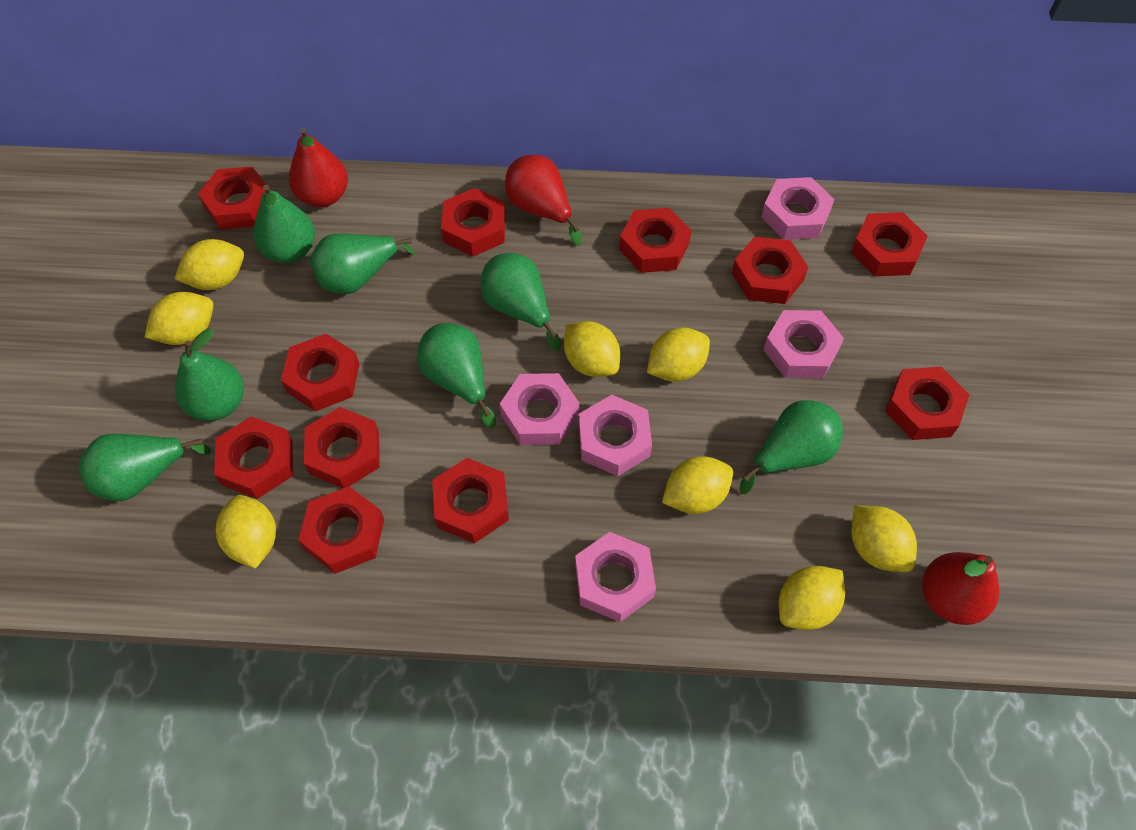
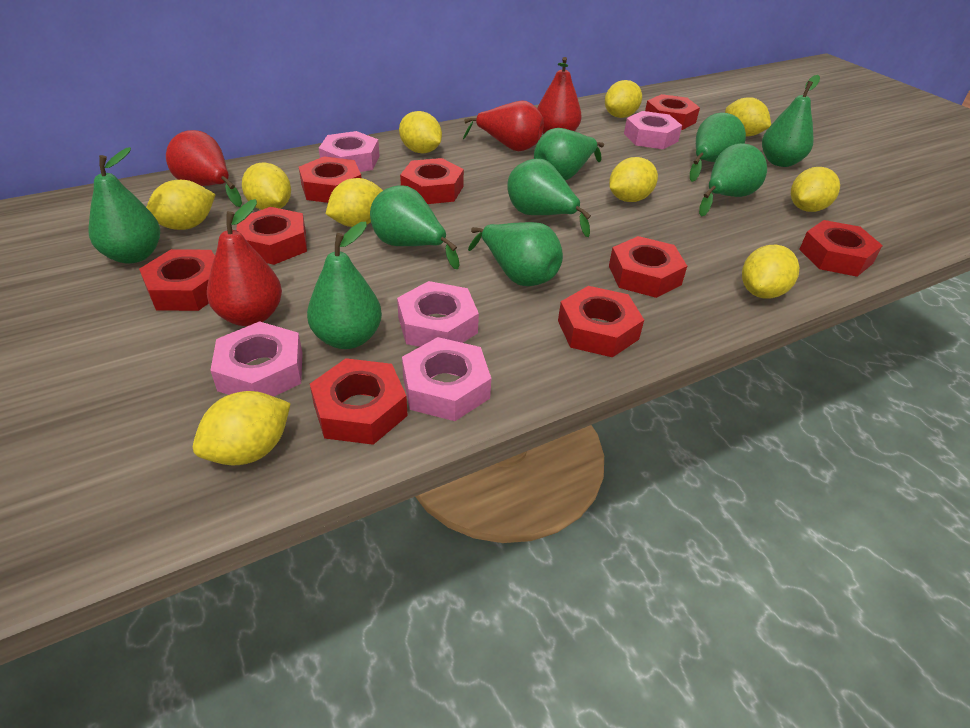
green pear: 7 -> 9
red nut: 11 -> 9
red pear: 3 -> 4
yellow lemon: 8 -> 10

